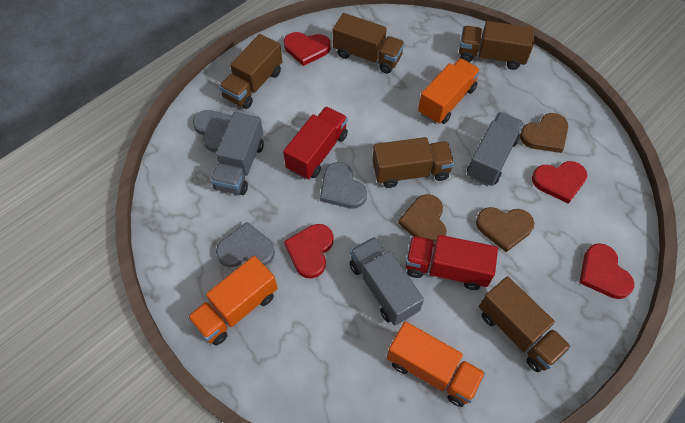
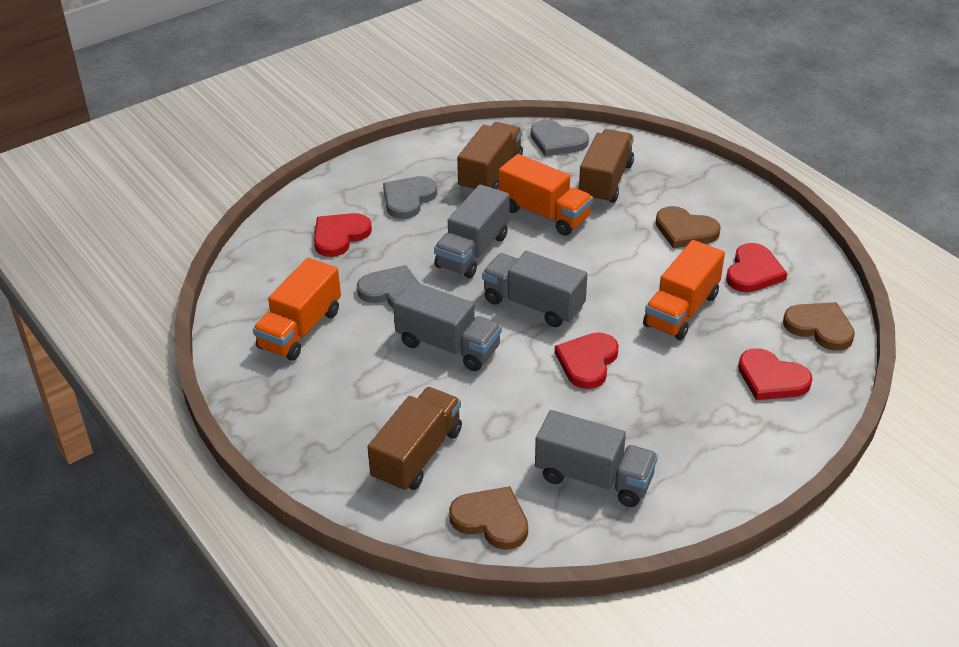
brown truck: 5 -> 3
grey truck: 3 -> 4
red truck: 2 -> 0

